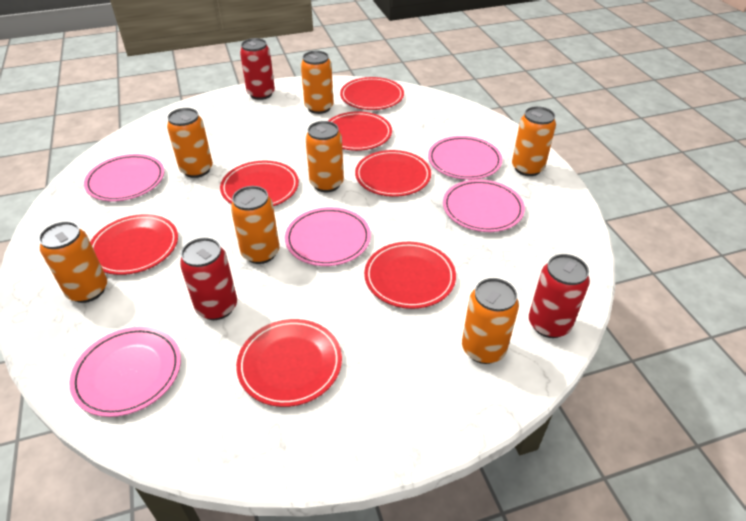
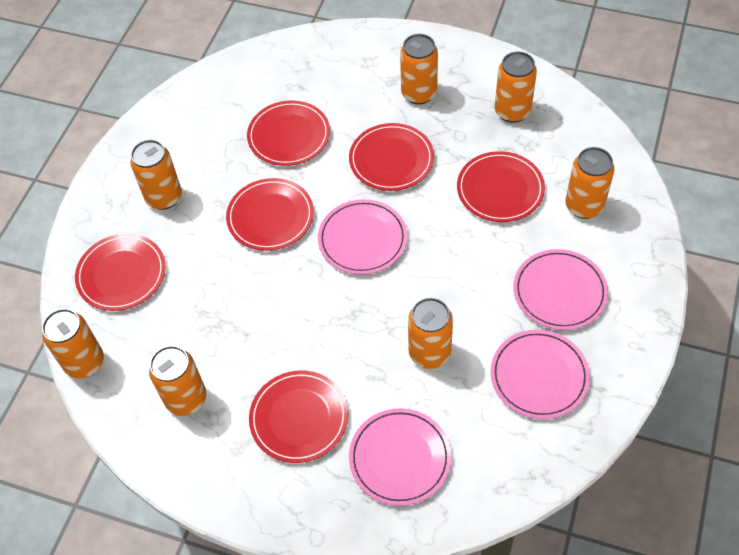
pink plate: 5 -> 4
red can: 3 -> 0
red plate: 7 -> 6

